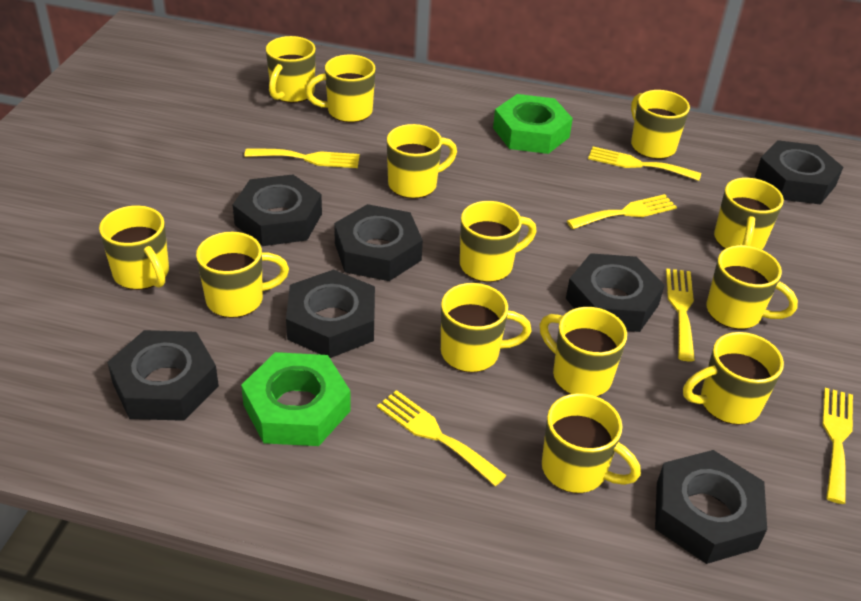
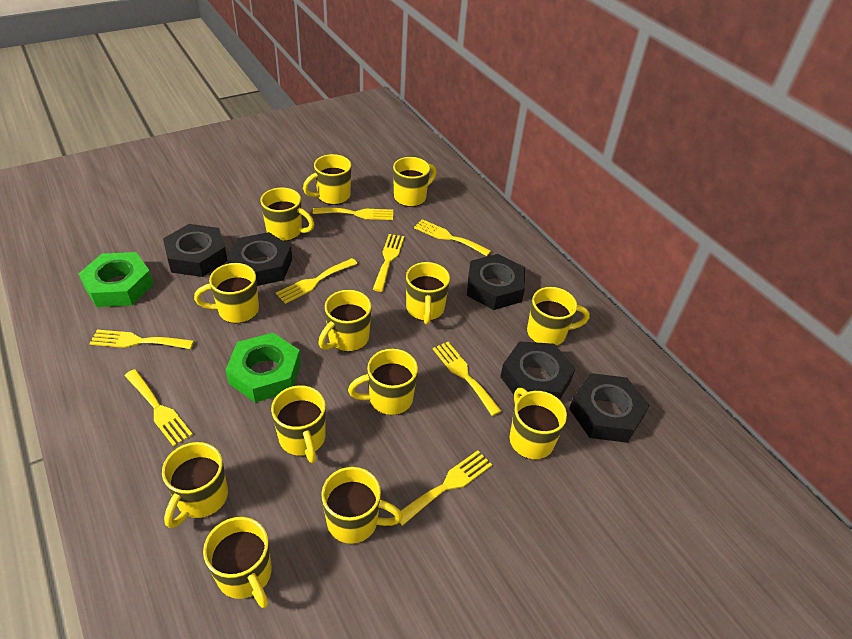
black nut: 7 -> 5
yellow fork: 6 -> 8

